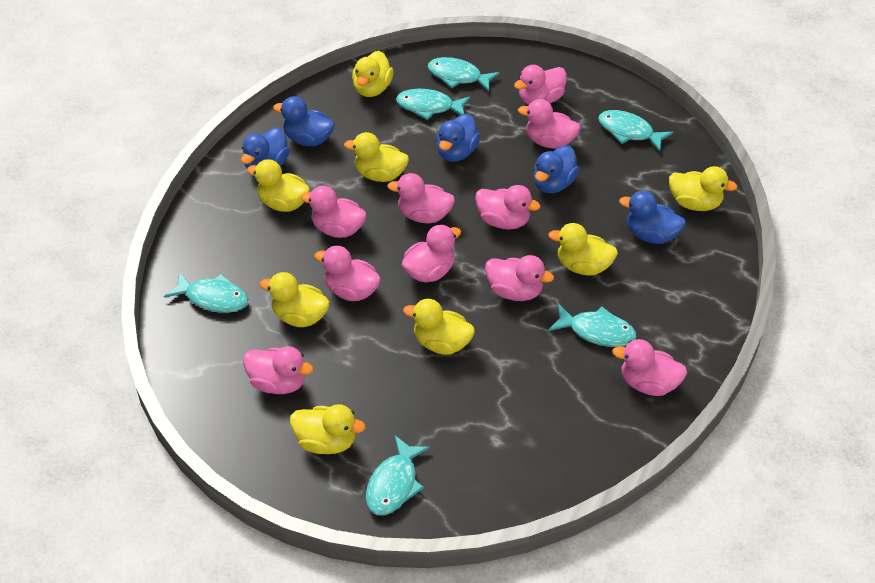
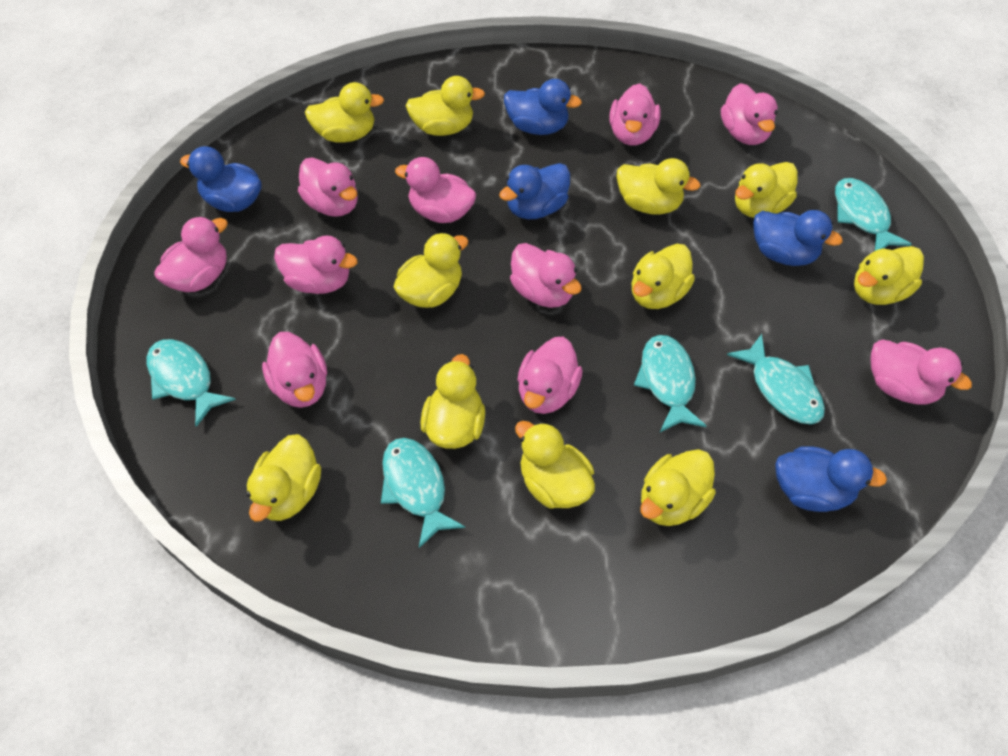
turquoise fish: 6 -> 5
yellow duck: 8 -> 11

